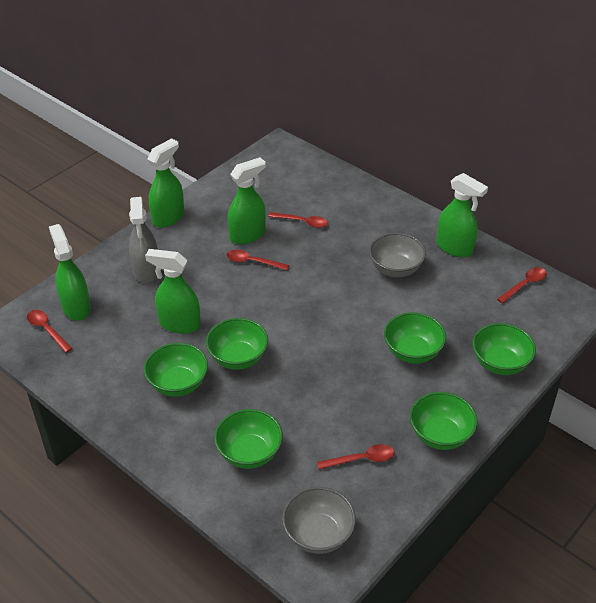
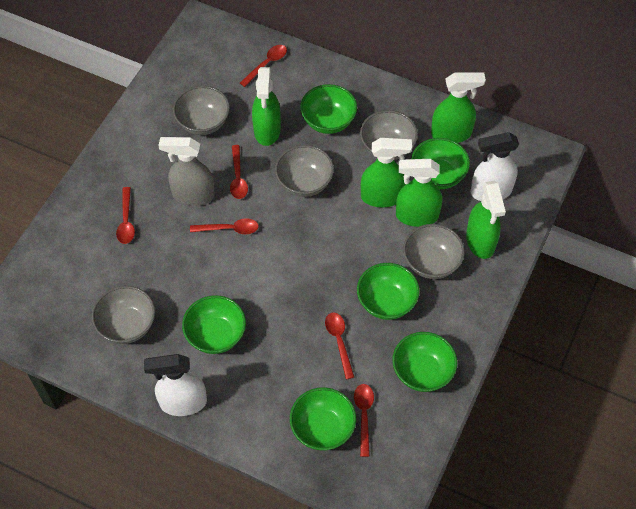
grey bowl: 2 -> 5
red spoon: 5 -> 6
white spray bottle: 0 -> 2

